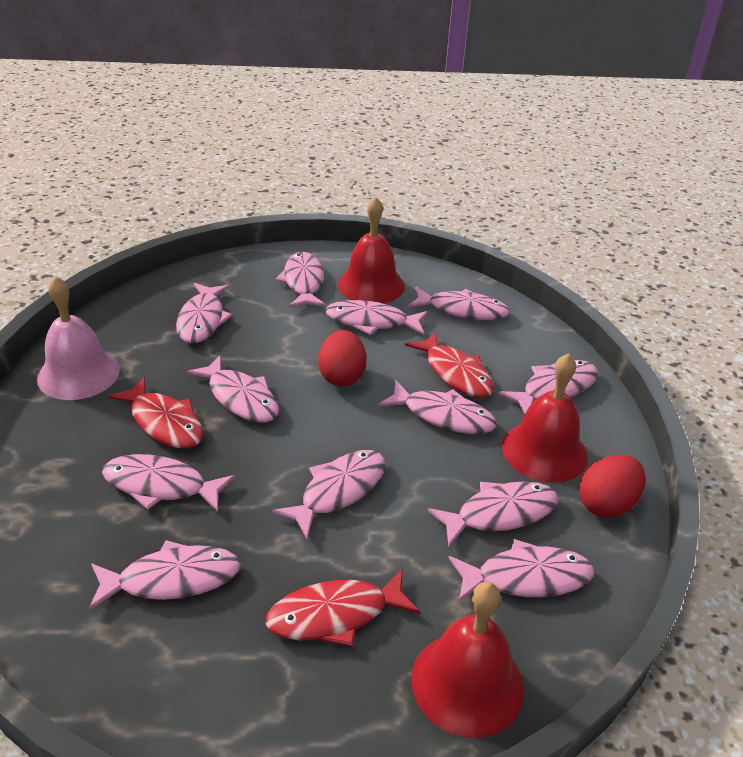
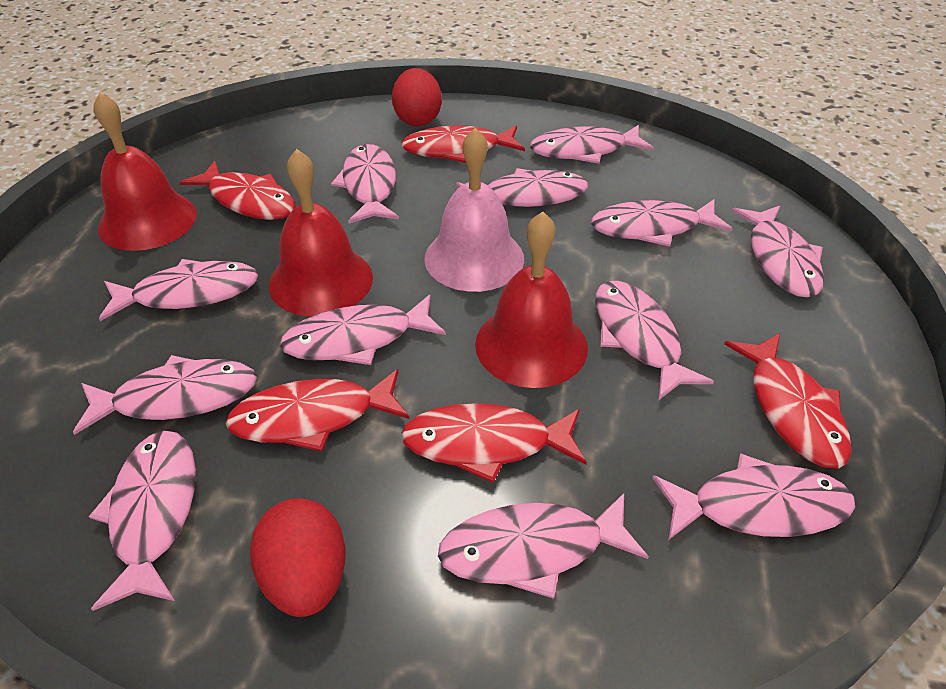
red fish: 3 -> 5

